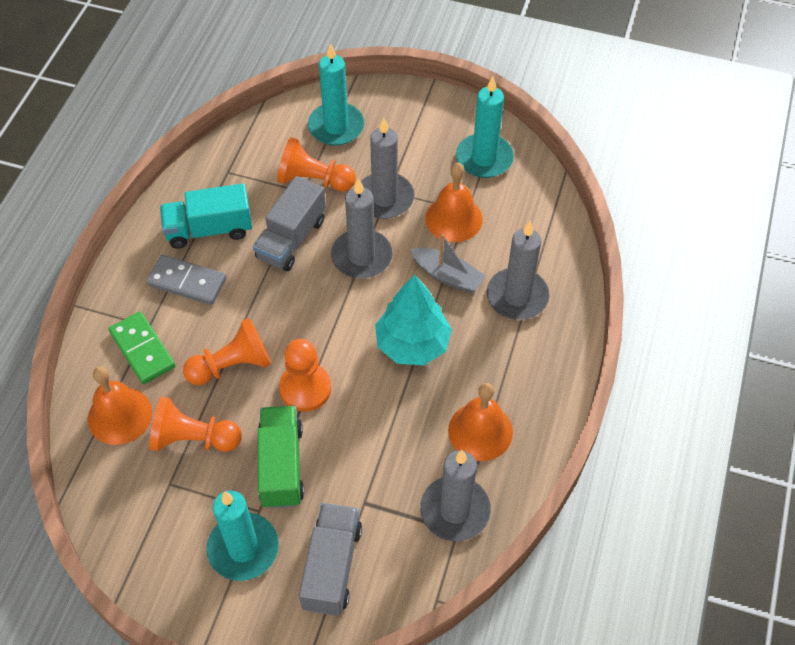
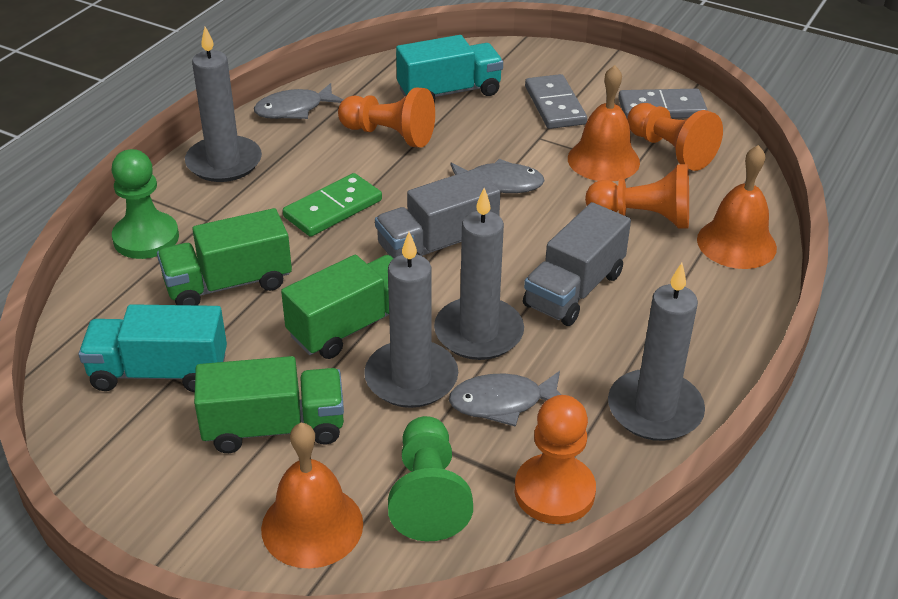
green pawn: 0 -> 2
green truck: 1 -> 3
grey boat: 1 -> 0
grey domino: 1 -> 2
grey fish: 0 -> 3
turquoise candle: 3 -> 0
turquoise tree: 1 -> 0
turquoise truck: 1 -> 2

